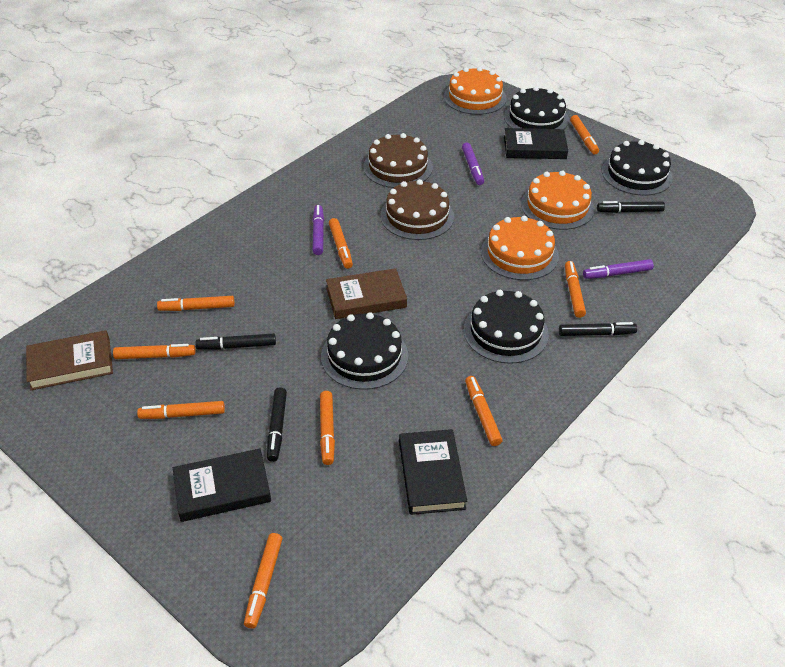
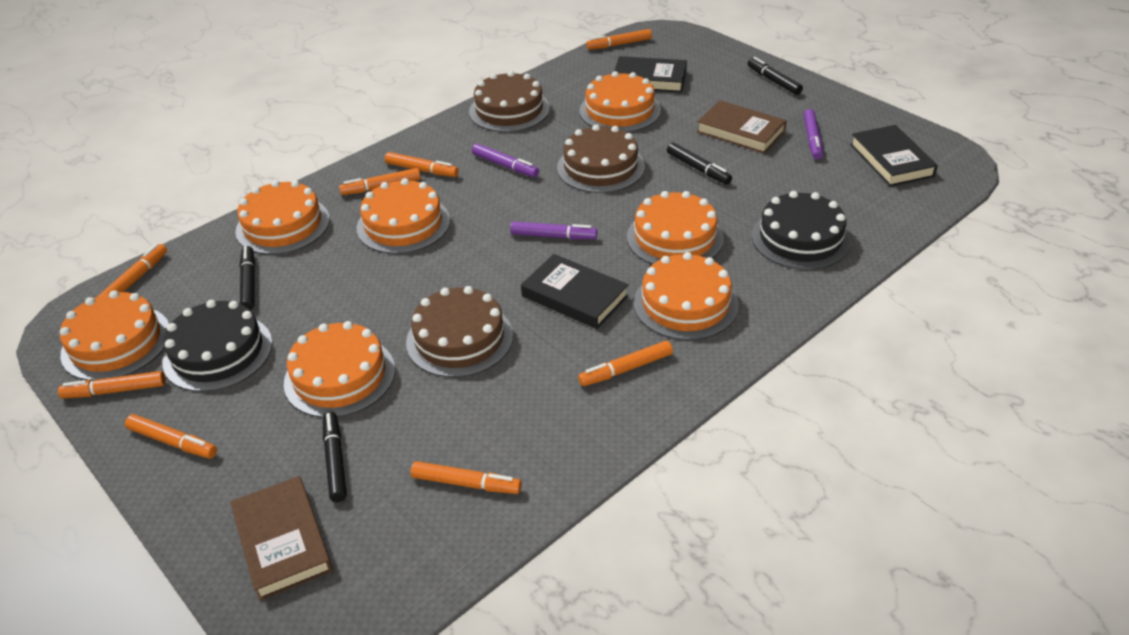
black cake: 4 -> 2
brown cake: 2 -> 3
orange cake: 3 -> 7
orange marker: 9 -> 8

